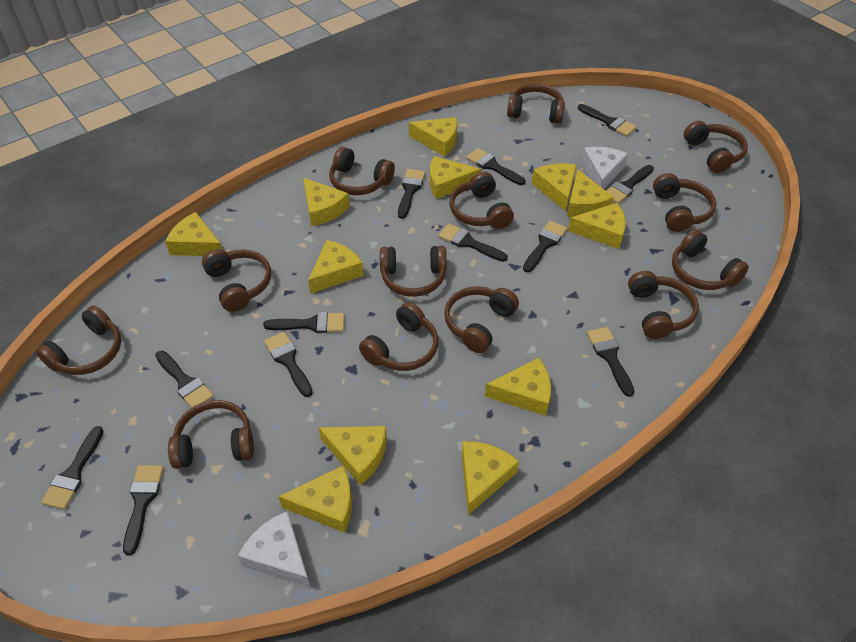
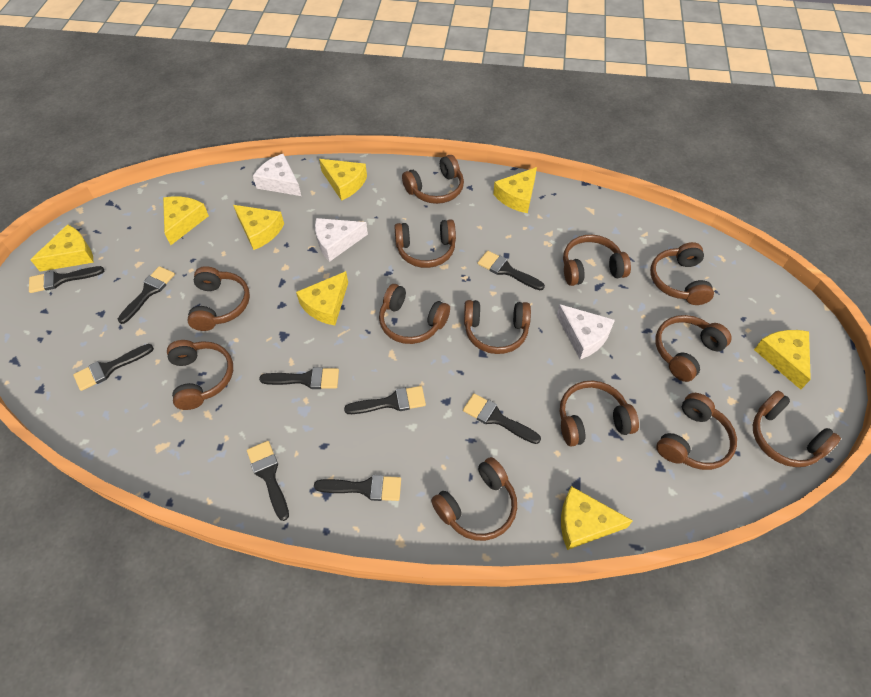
black brush: 12 -> 9
white cheese: 2 -> 3
yellow cheese: 12 -> 8

